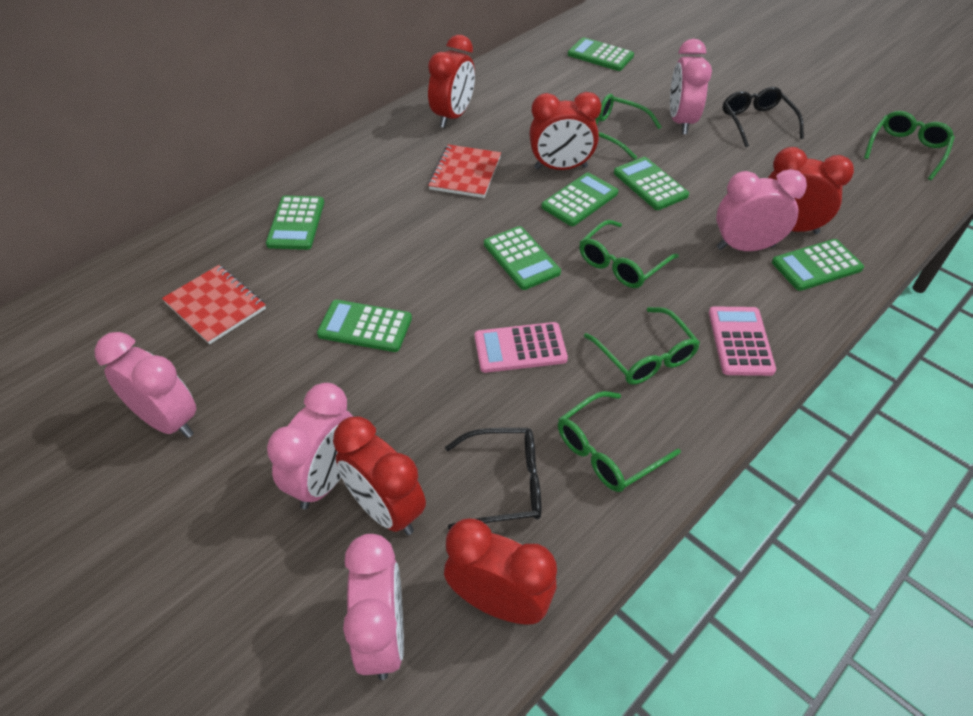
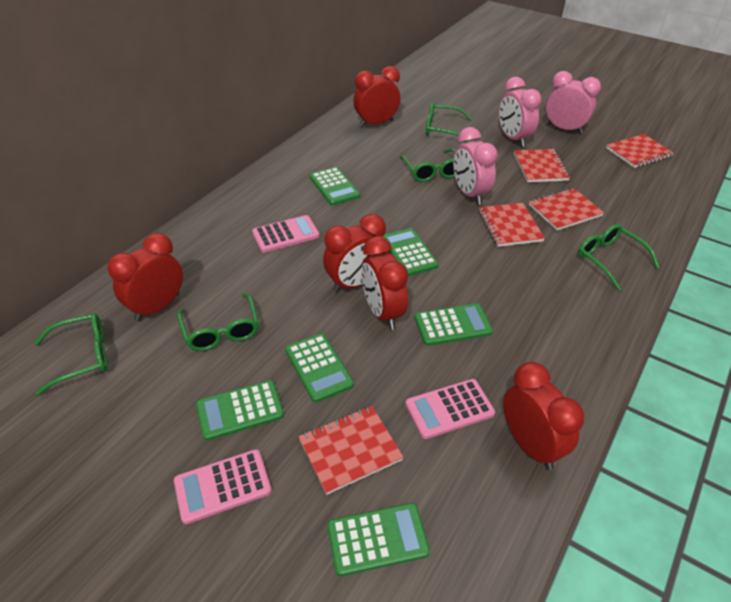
black glasses: 2 -> 0
green calculator: 7 -> 6
pink calculator: 2 -> 3
pink clock: 5 -> 3
red notebook: 2 -> 5

